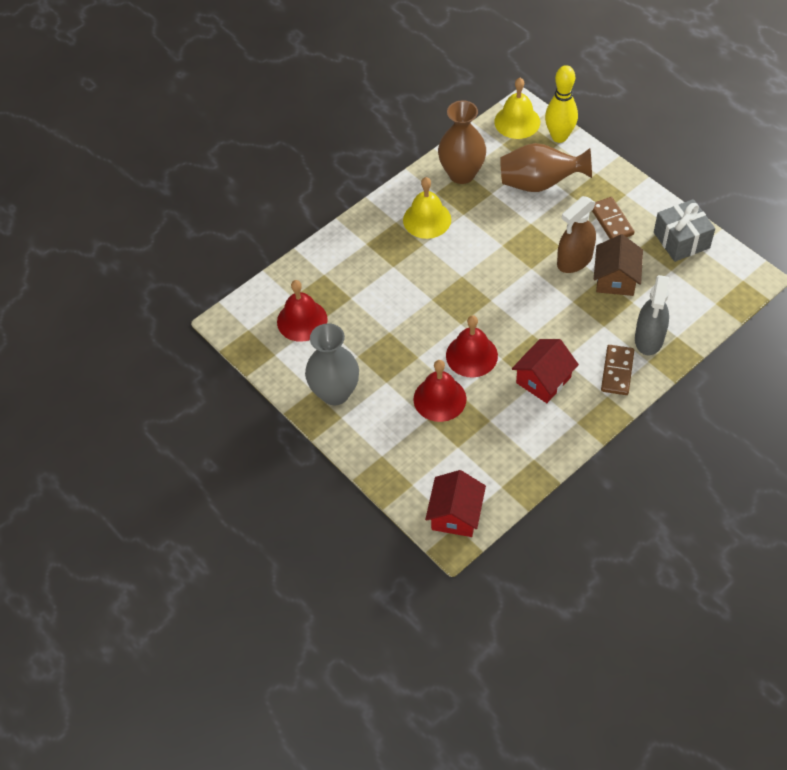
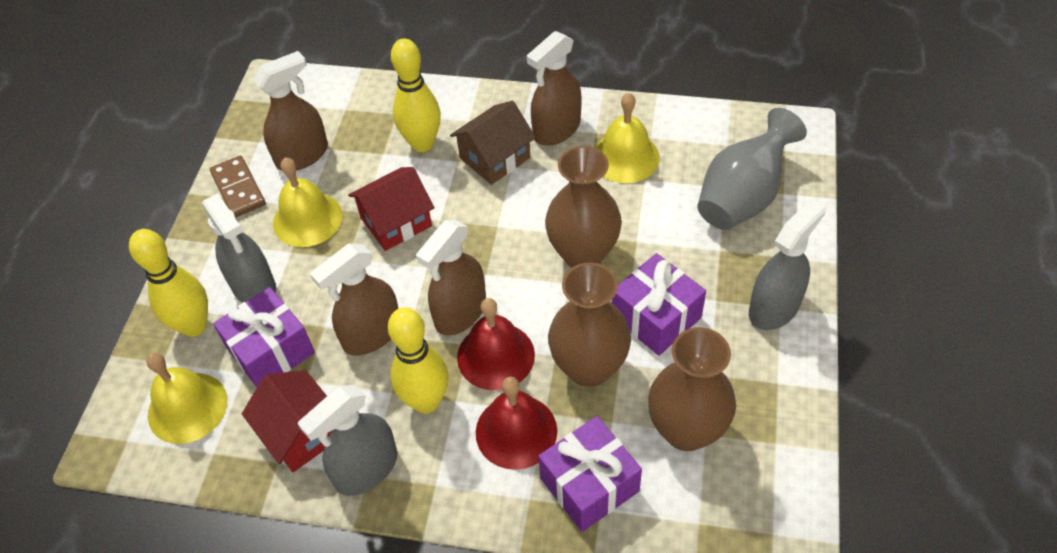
brown domino: 2 -> 1
brown spray bottle: 1 -> 4
brown vase: 2 -> 3
grey gift: 1 -> 0
grey spray bottle: 1 -> 3
purple gift: 0 -> 3
red bell: 3 -> 2
yellow bell: 2 -> 3
yellow bowling pin: 1 -> 3

